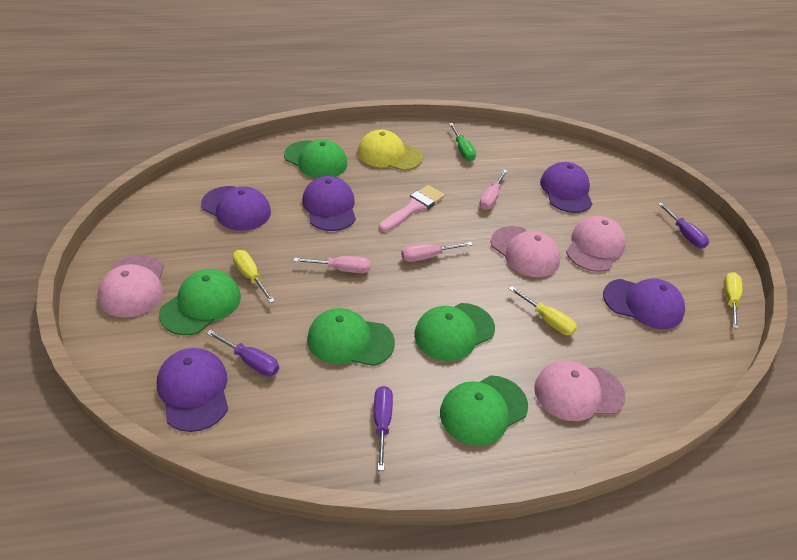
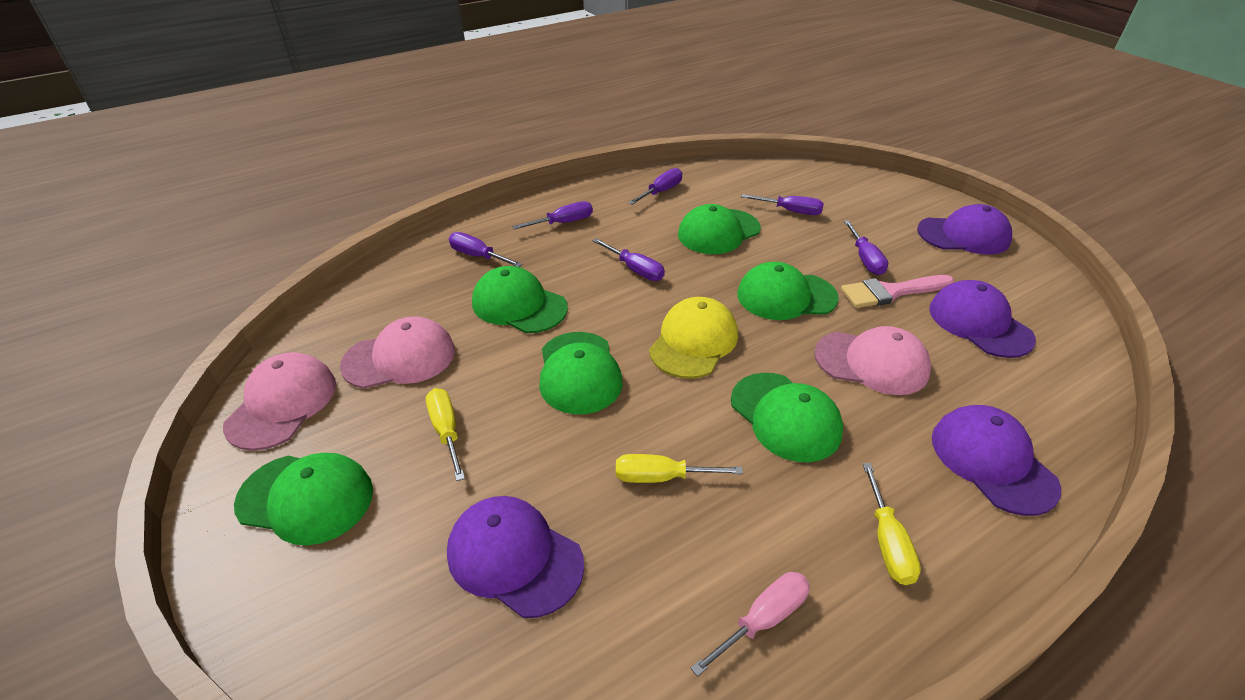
green cap: 5 -> 6
green screwdriver: 1 -> 0
pink cap: 4 -> 3
pink screwdriver: 3 -> 1
purple cap: 5 -> 4
purple screwdriver: 3 -> 6

